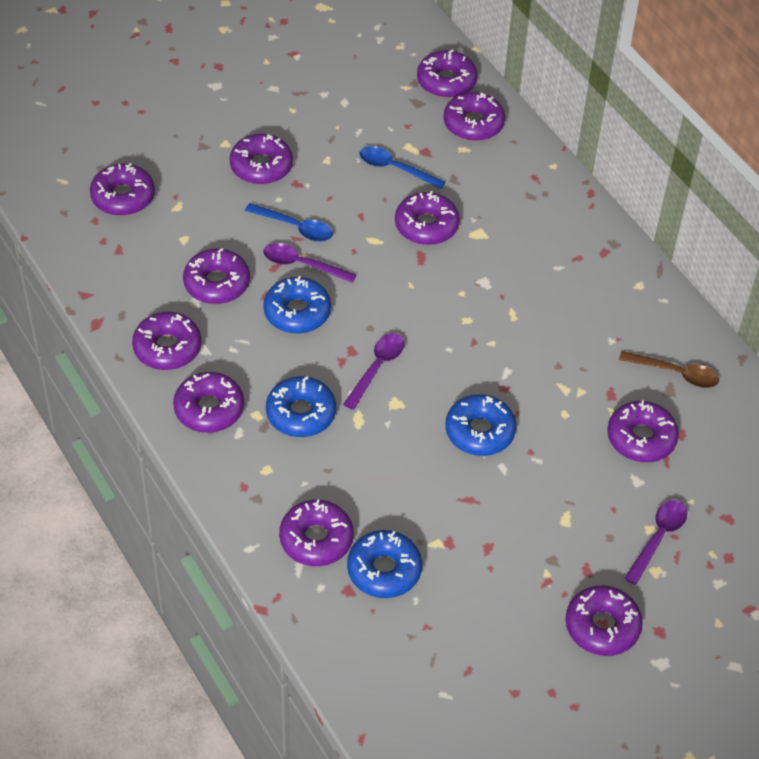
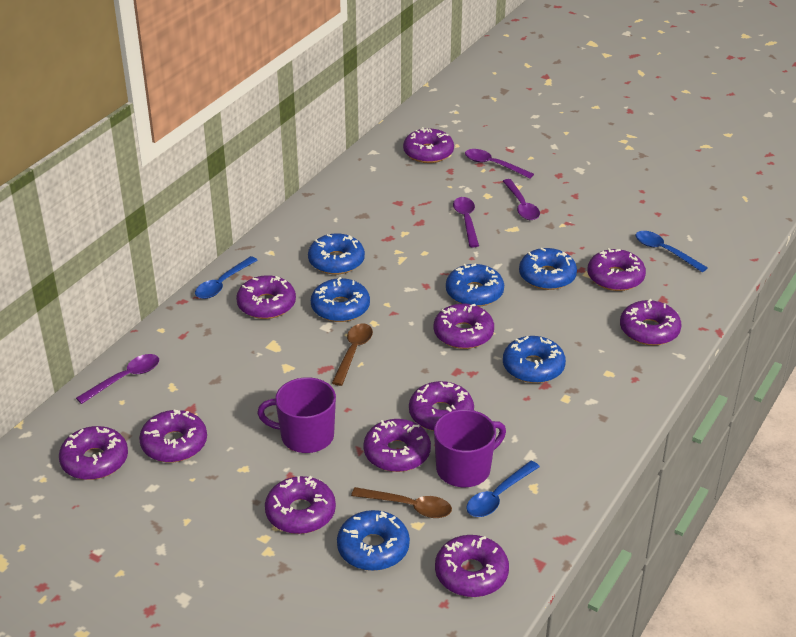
blue donut: 4 -> 6
blue spoon: 2 -> 3
brown spoon: 1 -> 2
purple mug: 0 -> 2
purple spoon: 3 -> 4

